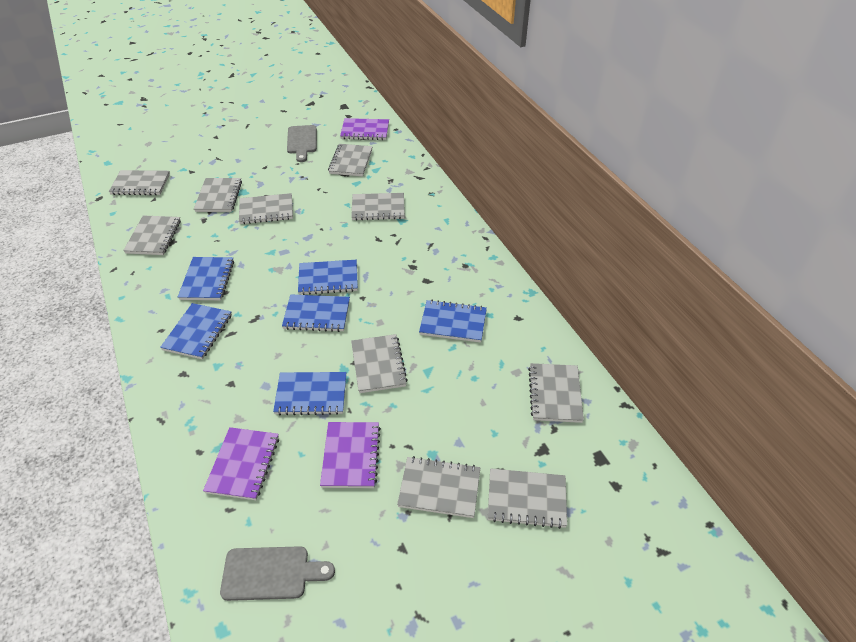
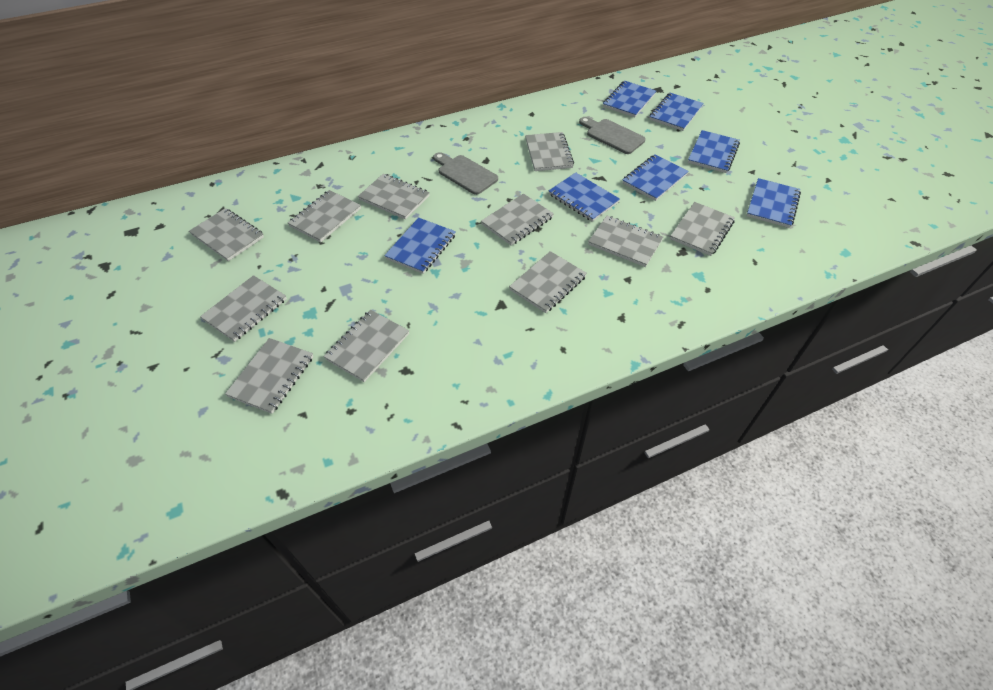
blue notebook: 6 -> 7
grey notebook: 10 -> 11
purple notebook: 3 -> 0

